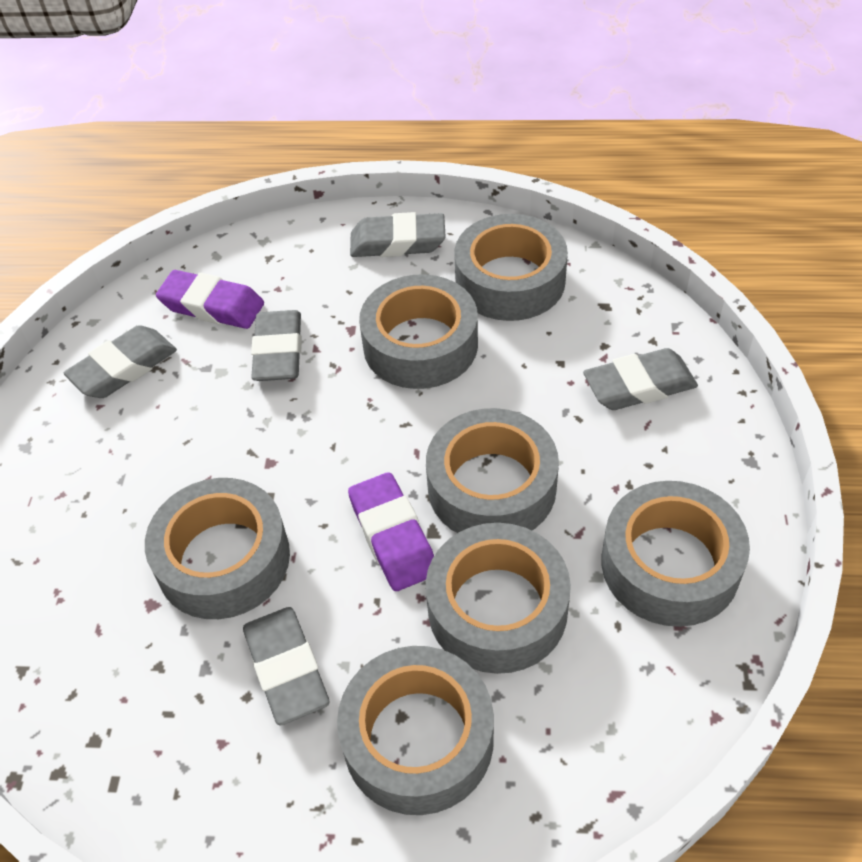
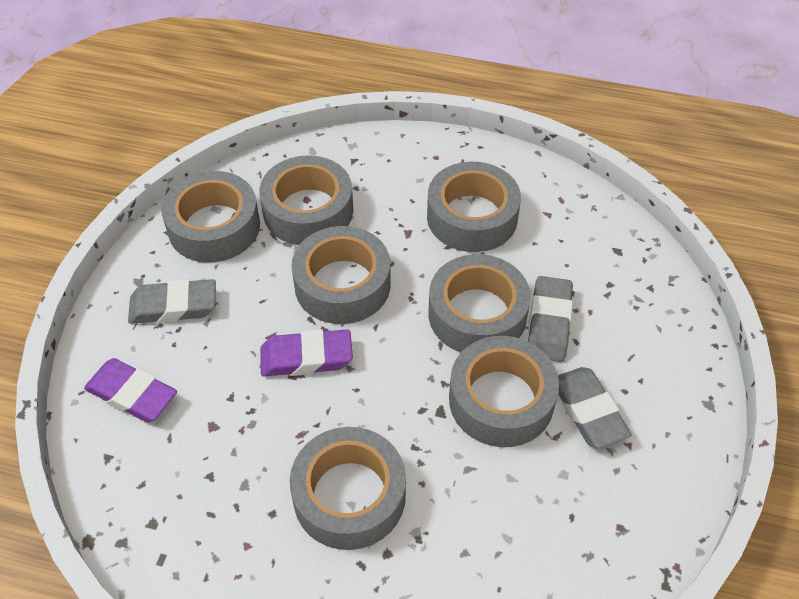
grey eraser: 5 -> 3

